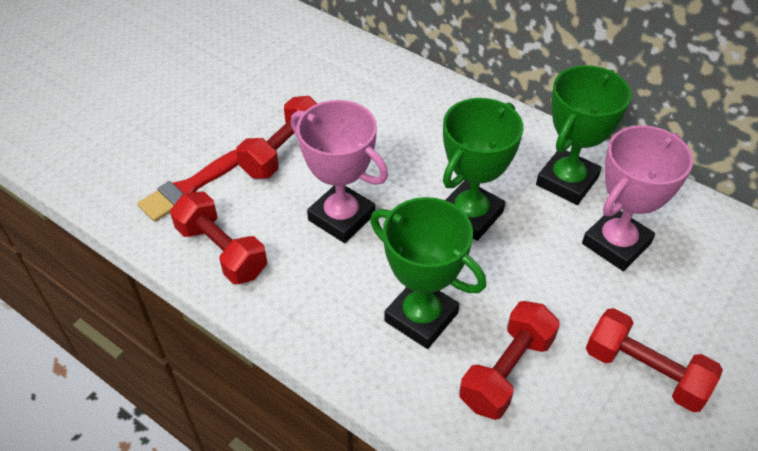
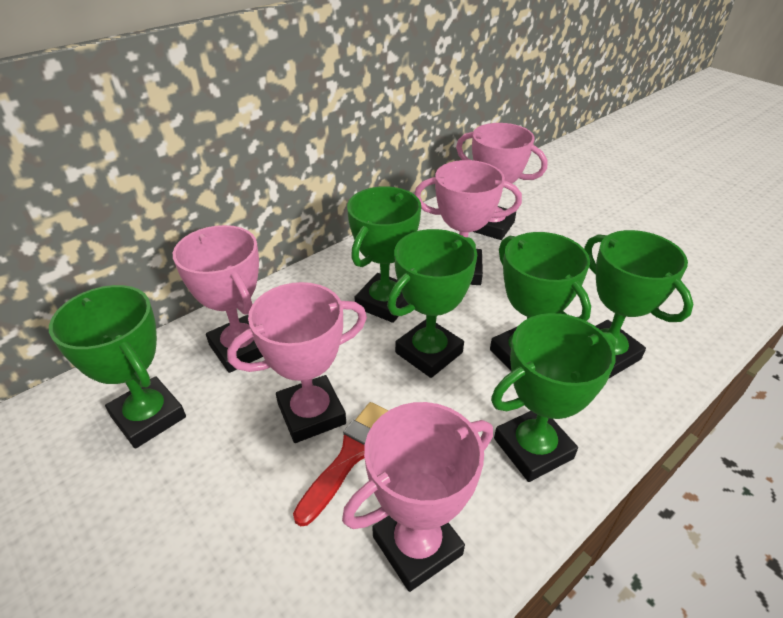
green trophy: 3 -> 6
pink trophy: 2 -> 5
red dumbbell: 4 -> 0

